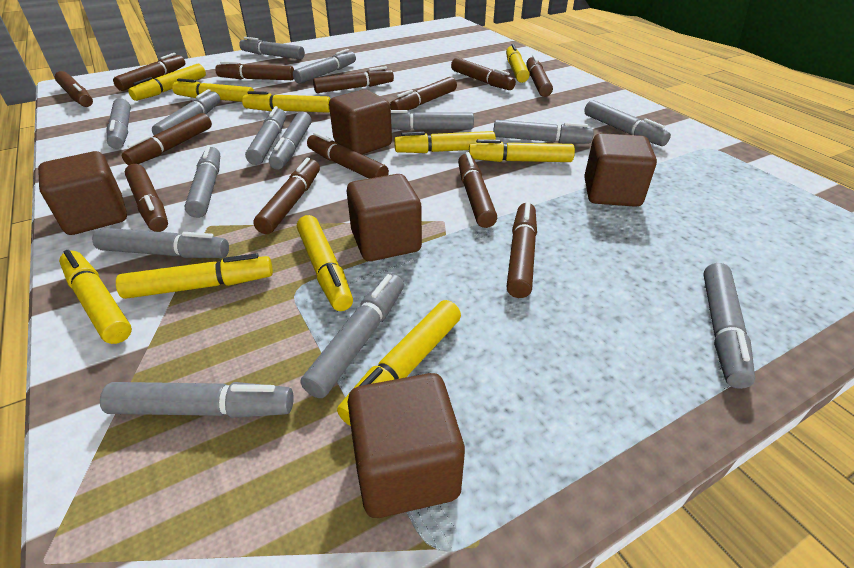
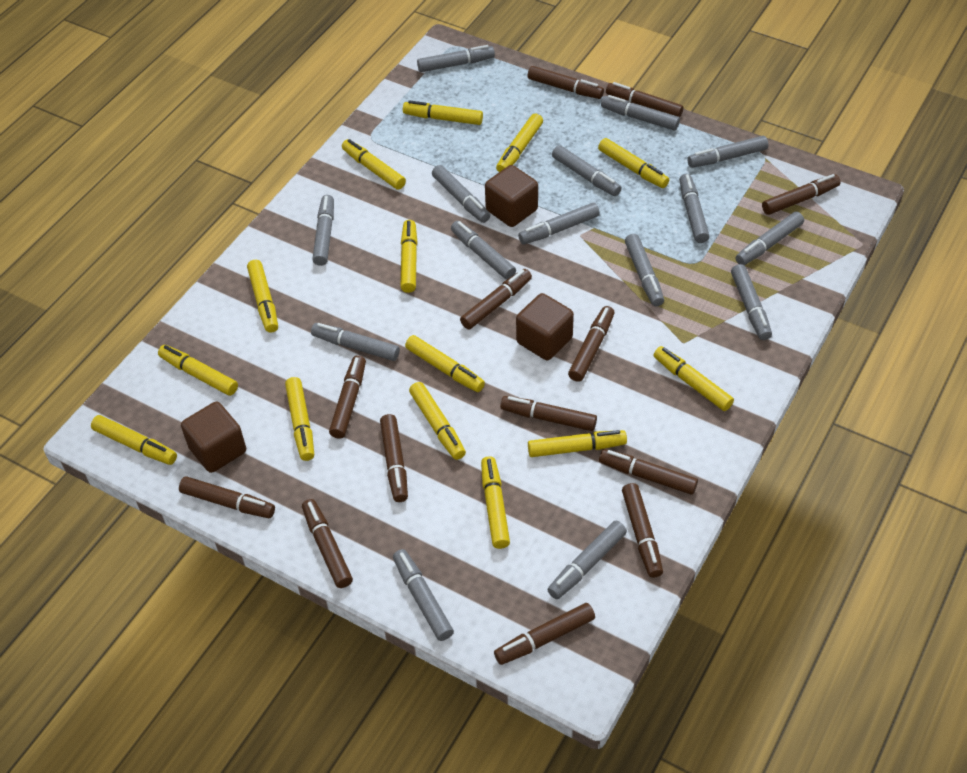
brown cube: 5 -> 3
grey marker: 14 -> 15
yellow marker: 10 -> 14

